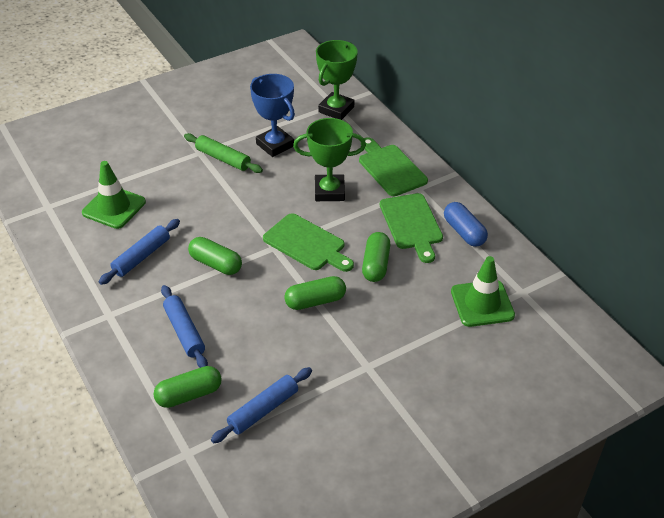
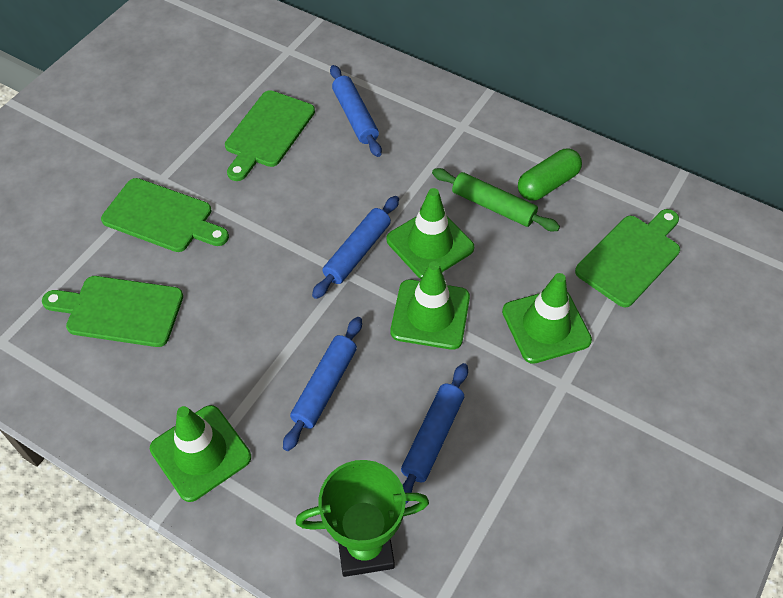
blue capsule: 1 -> 0
blue rolling pin: 3 -> 4
blue trophy: 1 -> 0
green capsule: 4 -> 1
green cutting board: 3 -> 4
green traffic cone: 2 -> 4
green trophy: 2 -> 1

